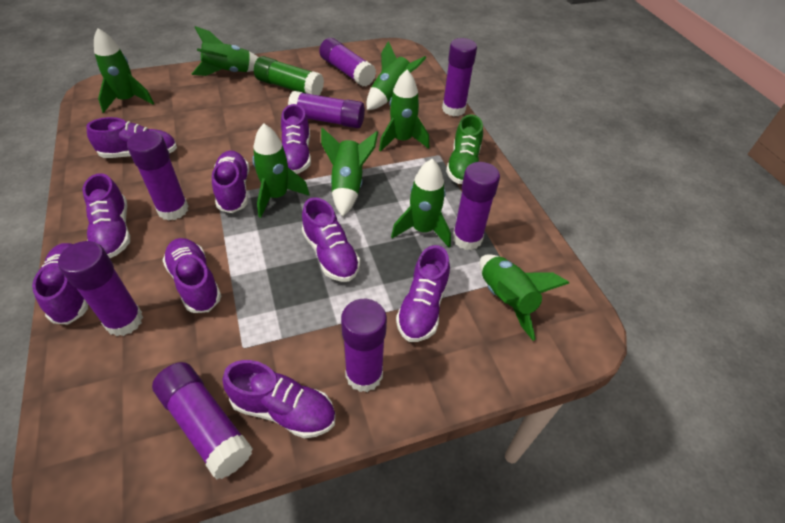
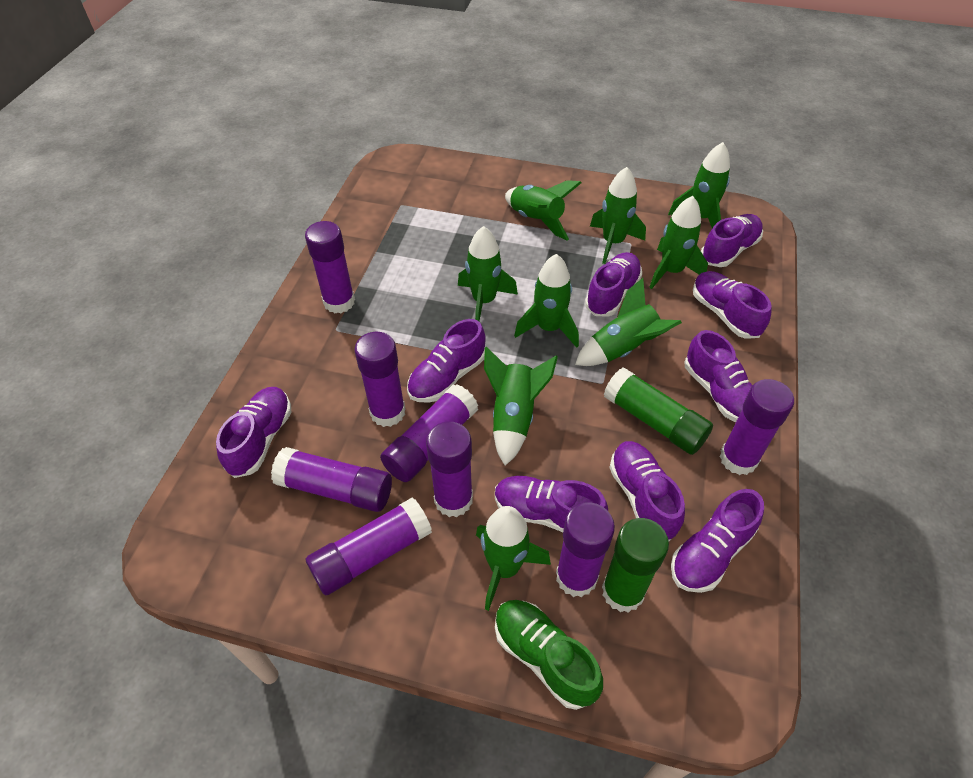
green glue stick: 1 -> 2
green rocket: 8 -> 9

